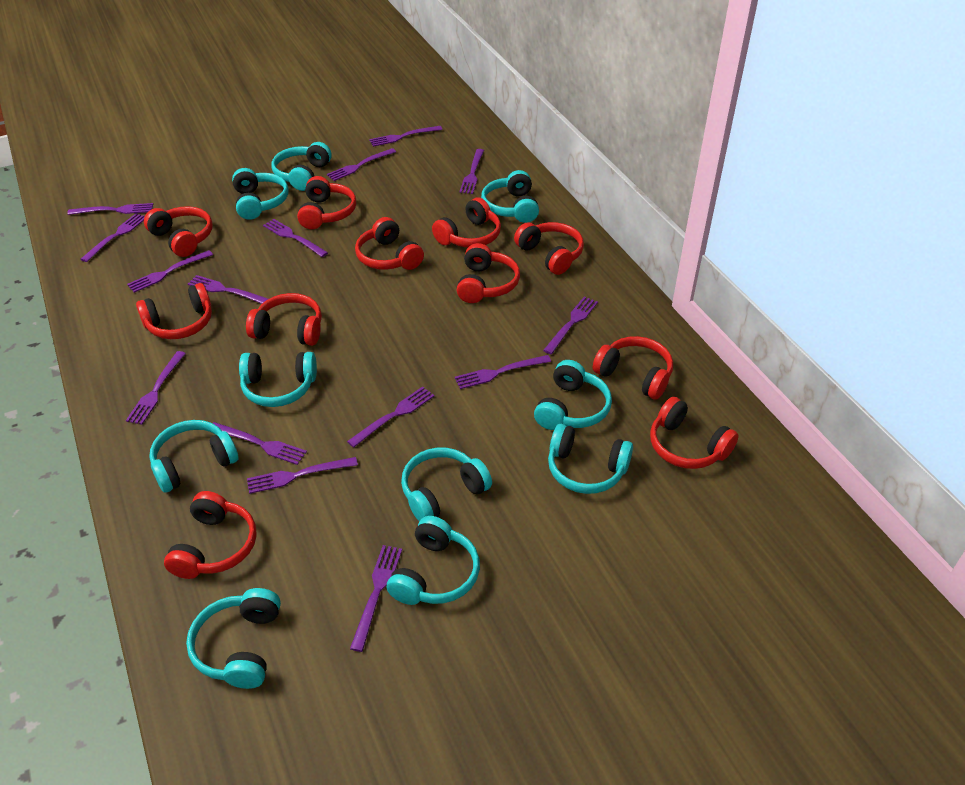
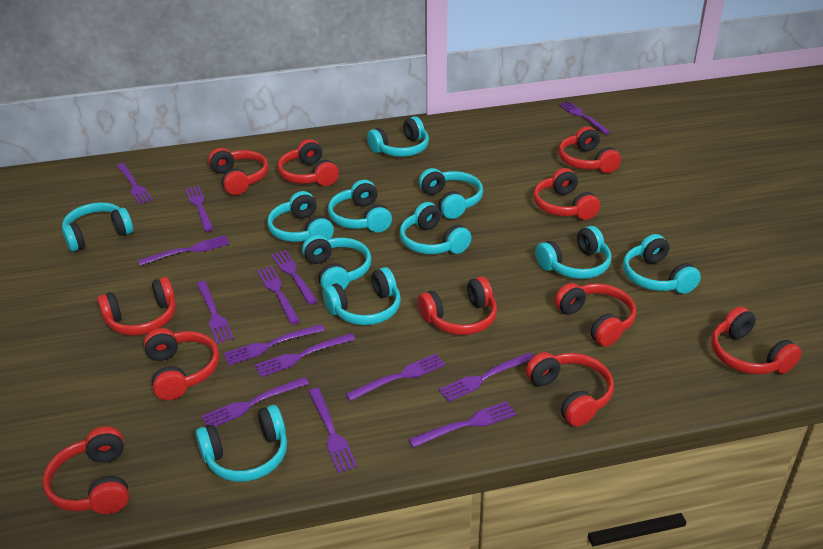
purple fork: 15 -> 14
turquoise headphones: 10 -> 11

